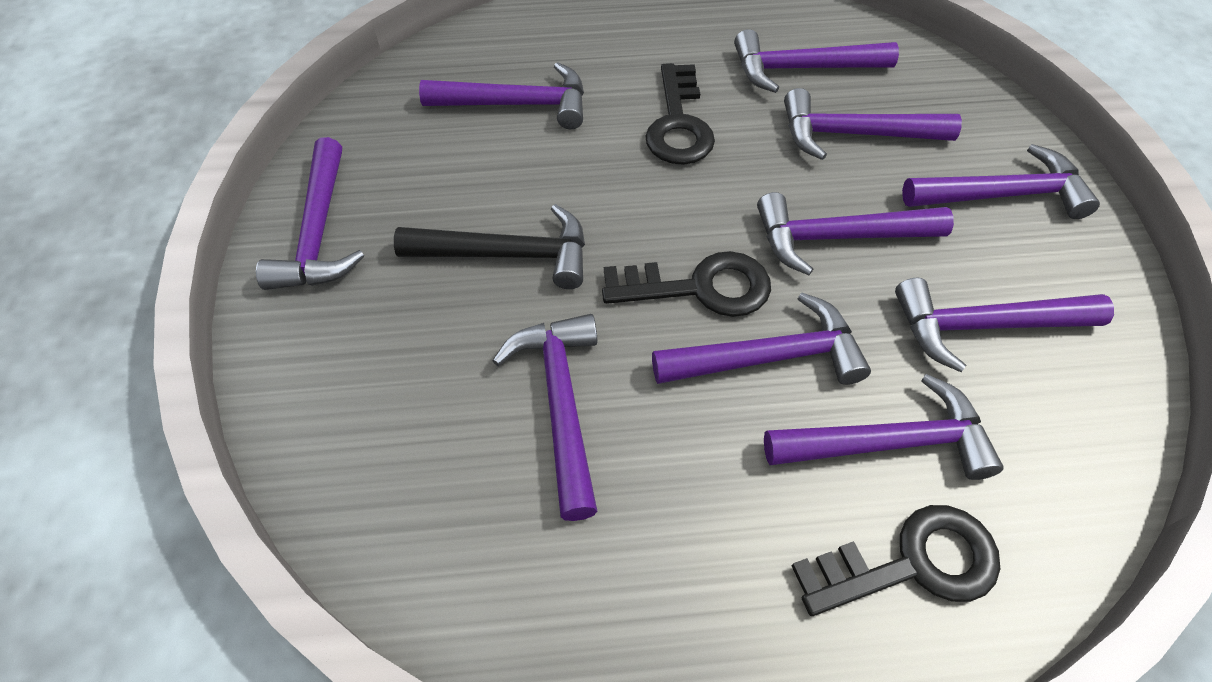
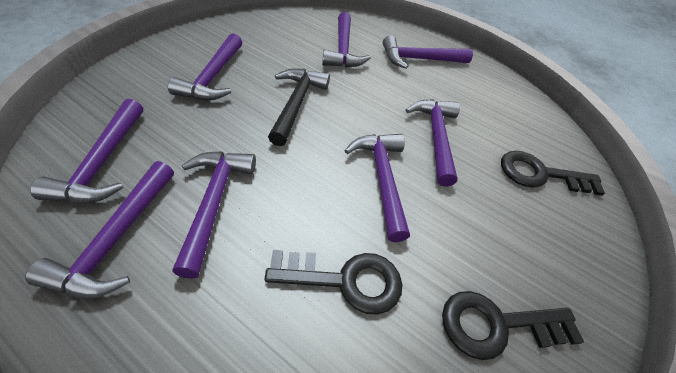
purple hammer: 10 -> 8

